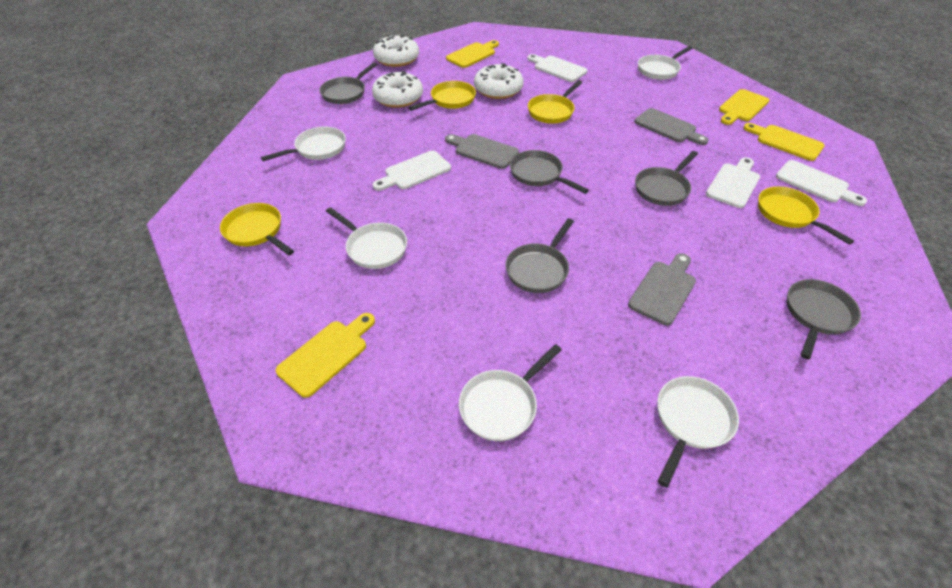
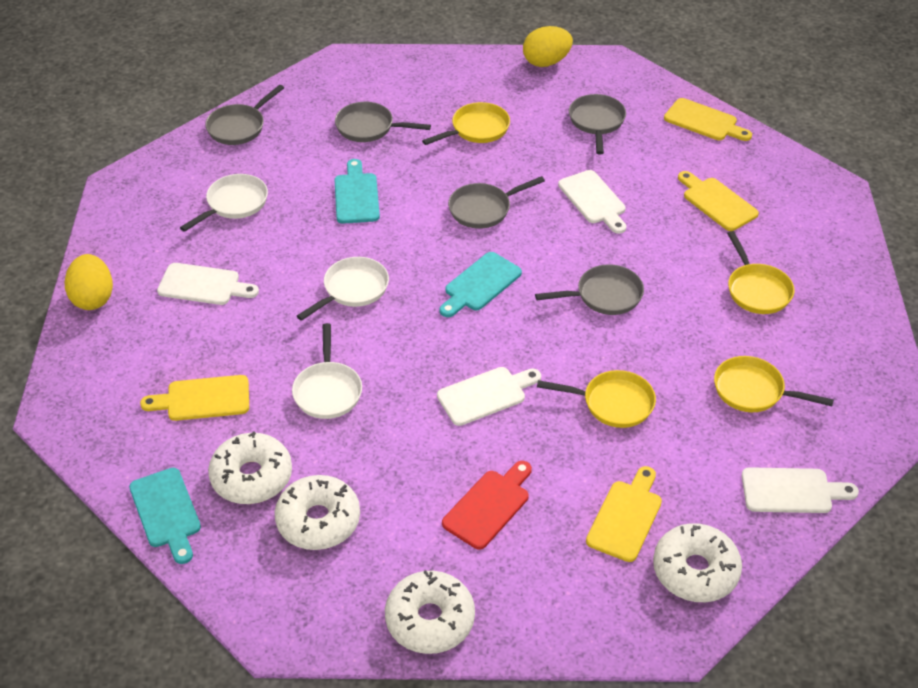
grey cutting board: 3 -> 0
red cutting board: 0 -> 1
turquoise cutting board: 0 -> 3
white donut: 3 -> 4
white pan: 5 -> 3
yellow egg: 0 -> 2

